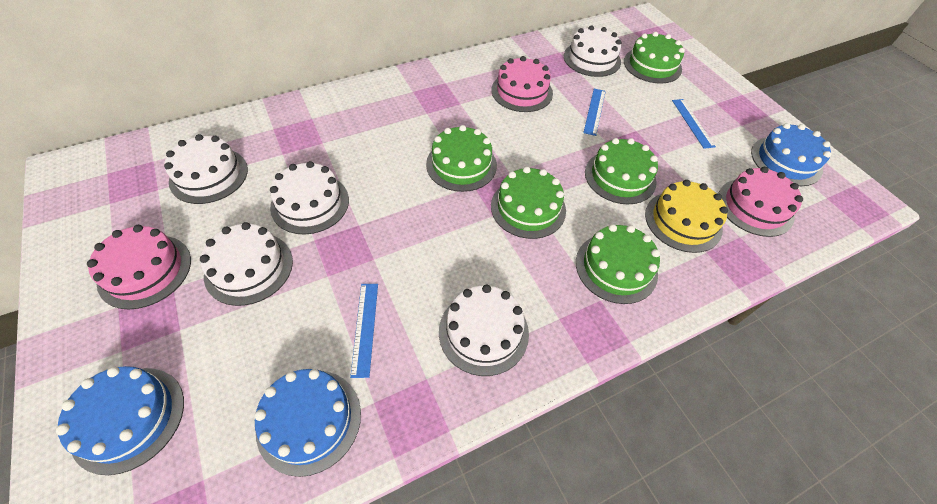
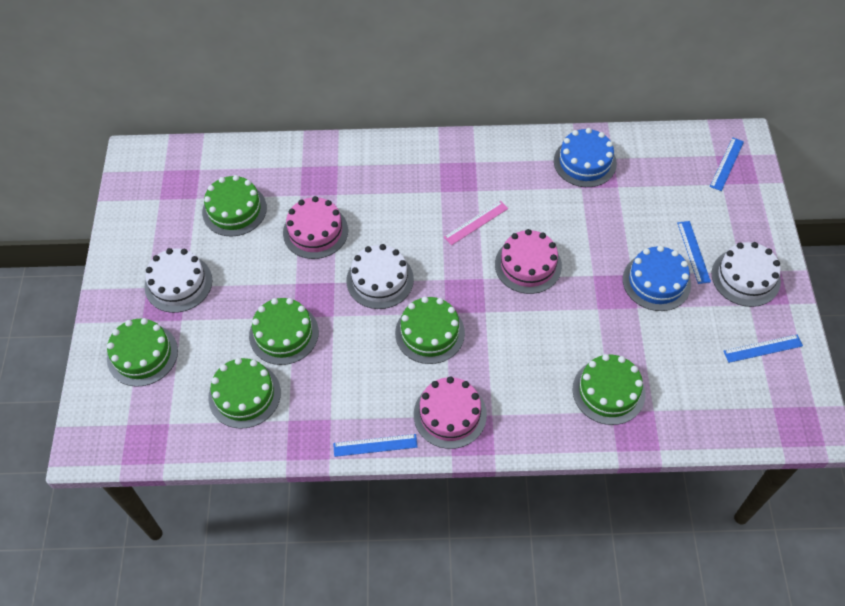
blue cake: 3 -> 2
blue ruler: 3 -> 4
green cake: 5 -> 6
pink ruler: 0 -> 1
white cake: 5 -> 3
yellow cake: 1 -> 0

